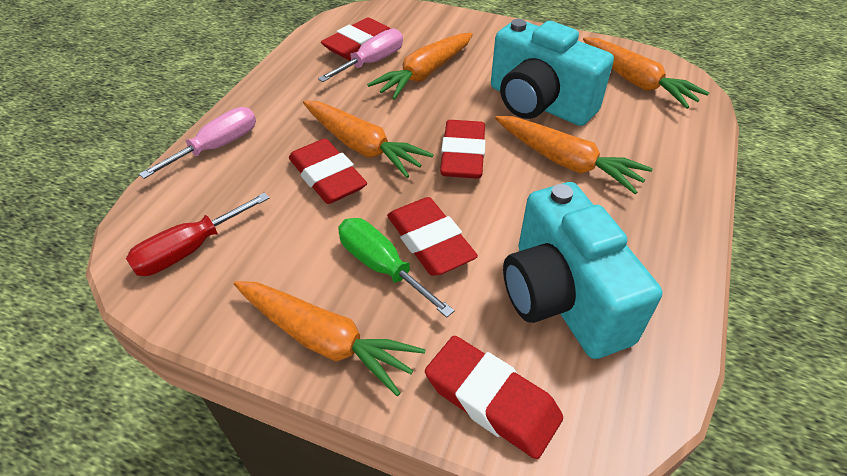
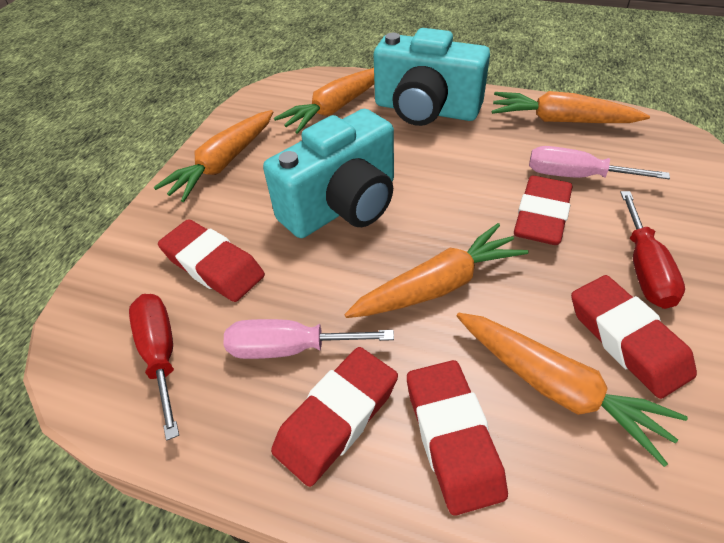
green screwdriver: 1 -> 0
red screwdriver: 1 -> 2

